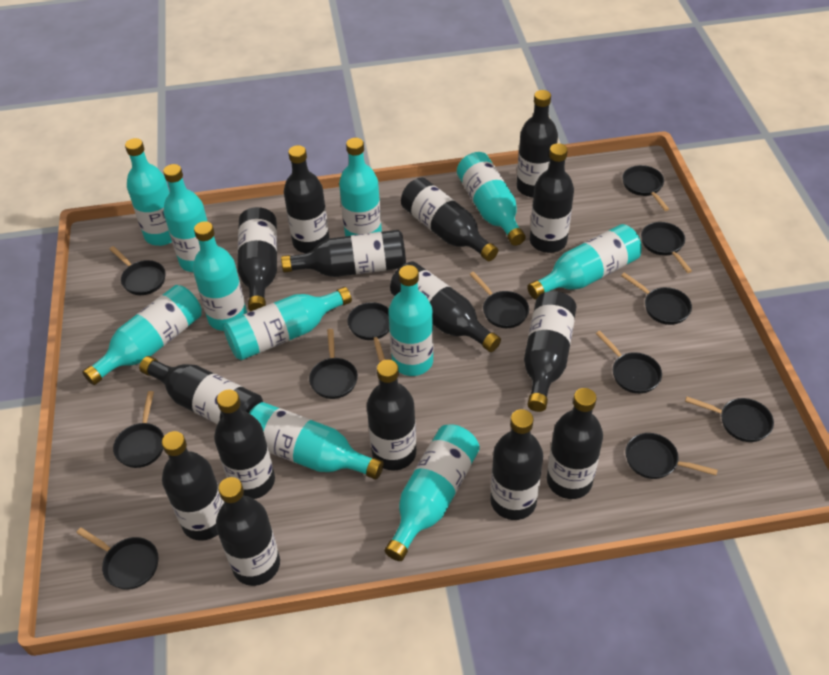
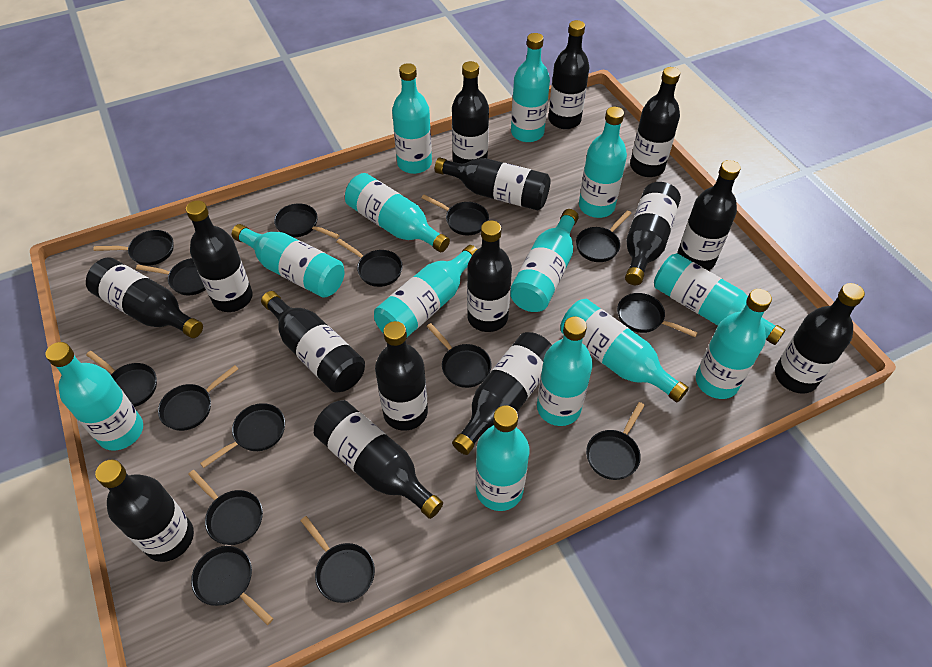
black pan: 12 -> 15
turquoise bottle: 11 -> 13

